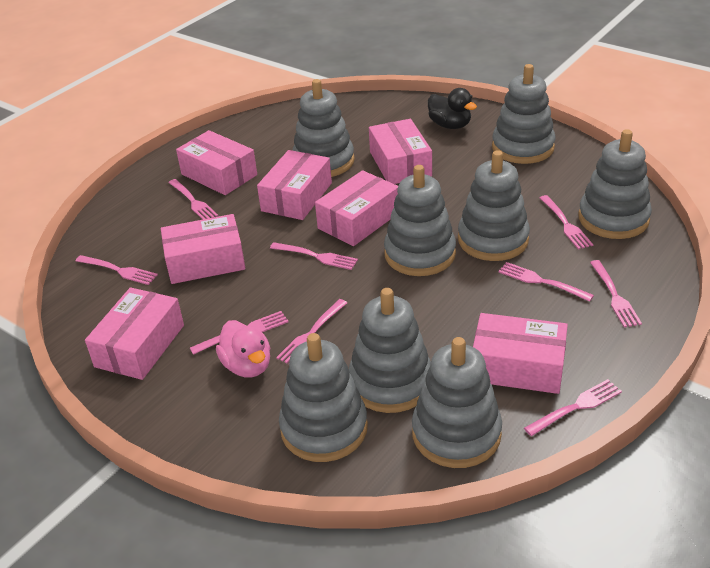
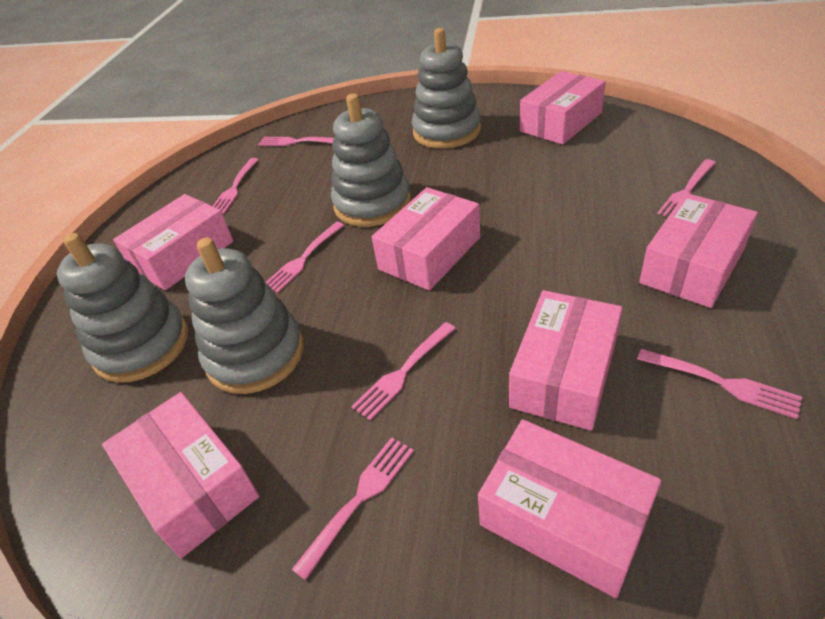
black duck: 1 -> 0
grey stacking toy: 8 -> 4
pink duck: 1 -> 0
pink fork: 9 -> 7

